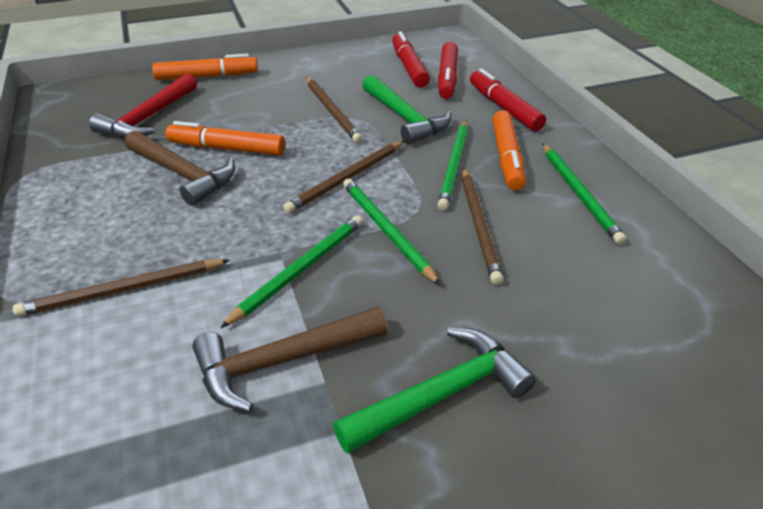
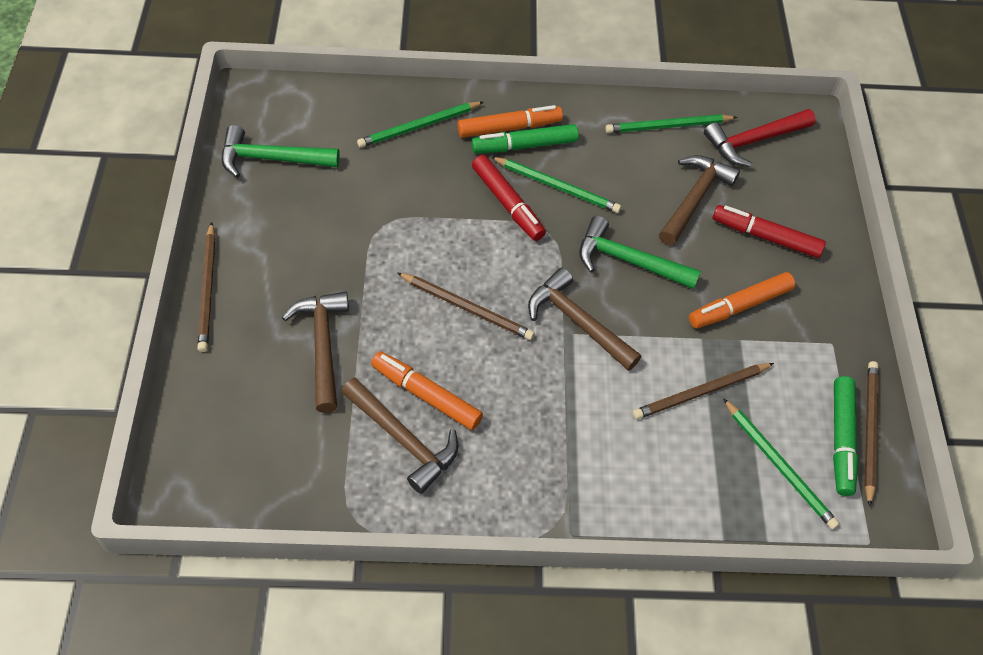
brown hammer: 2 -> 4
green marker: 0 -> 2
red marker: 3 -> 2

